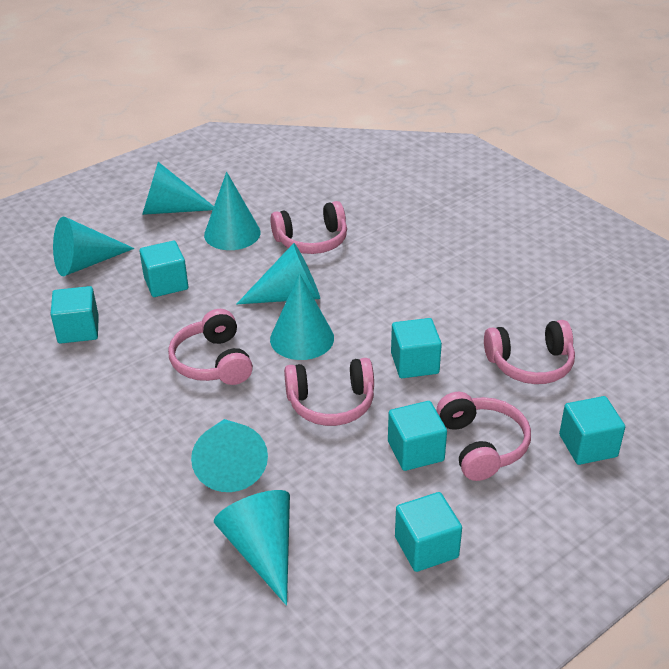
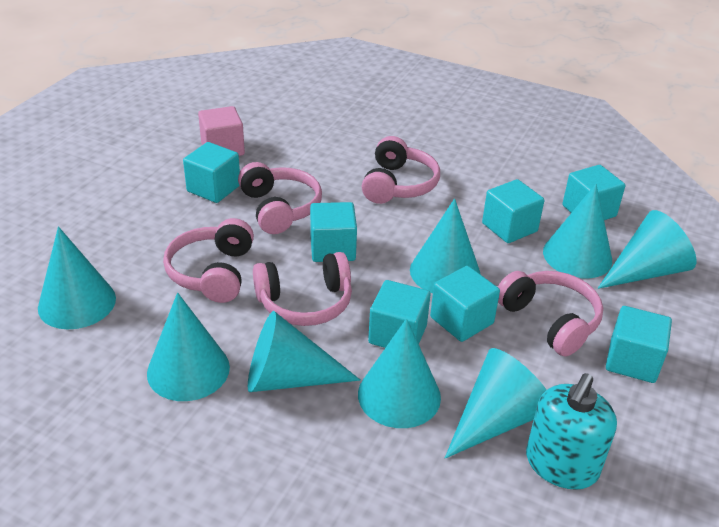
pink cube: 0 -> 1
turquoise cone: 7 -> 8
turquoise cube: 6 -> 7
turquoise soap dispenser: 0 -> 1

